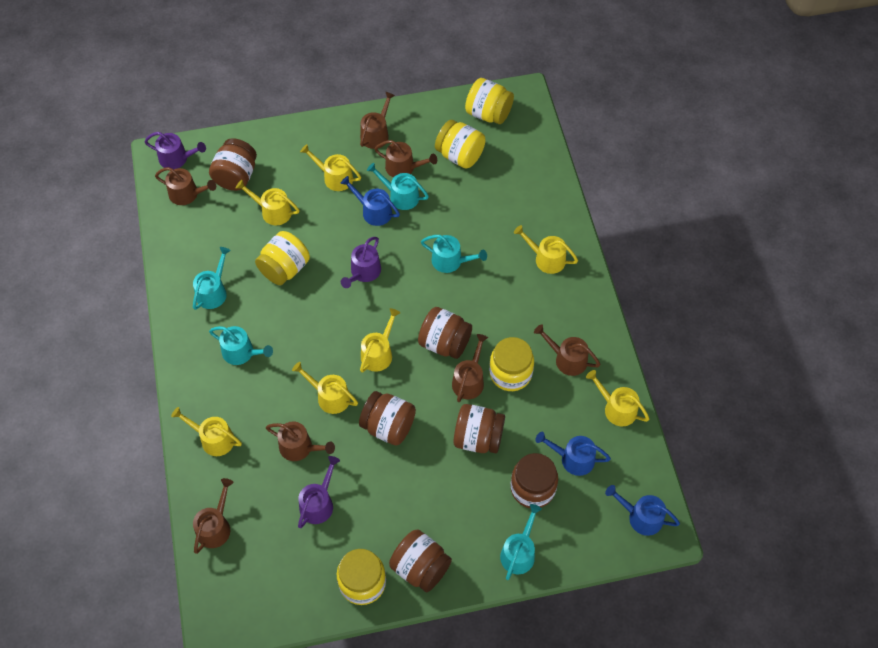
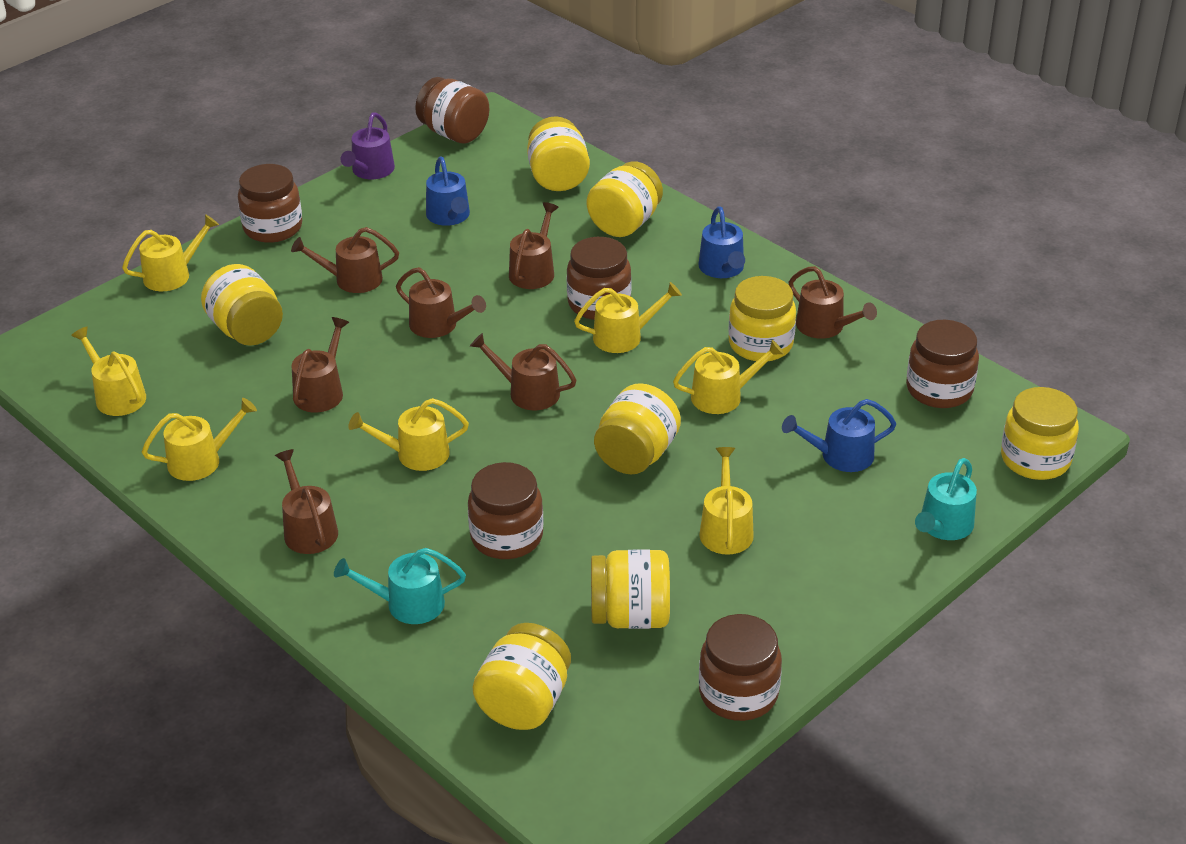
purple watering can: 3 -> 1
turquoise watering can: 5 -> 2
yellow jar: 5 -> 8

